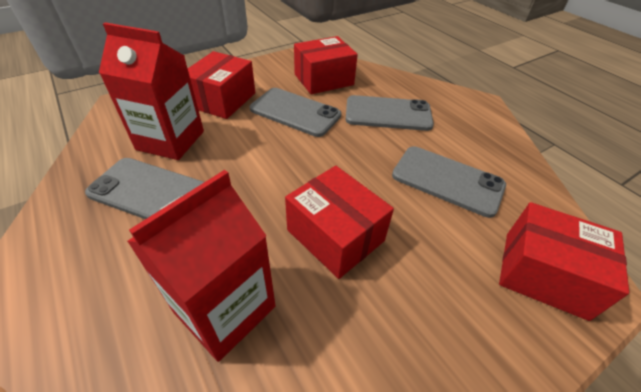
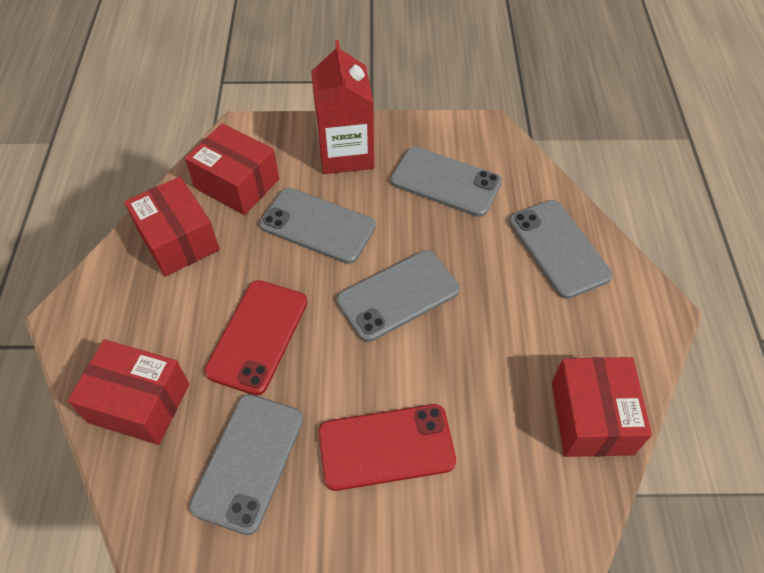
grey phone: 4 -> 5
red carton: 2 -> 1
red phone: 0 -> 2

